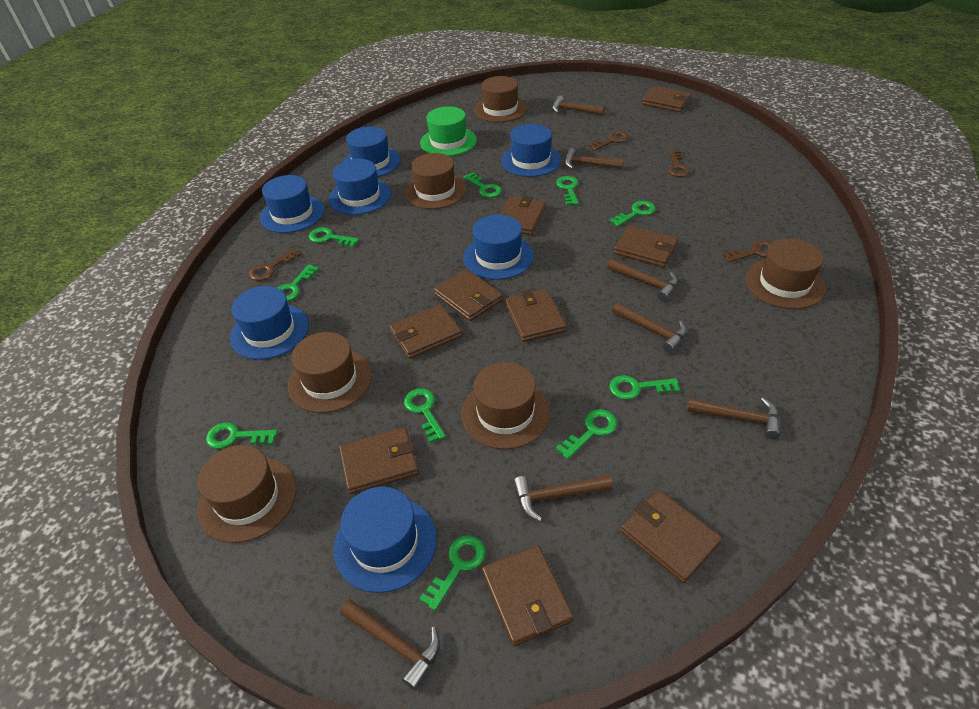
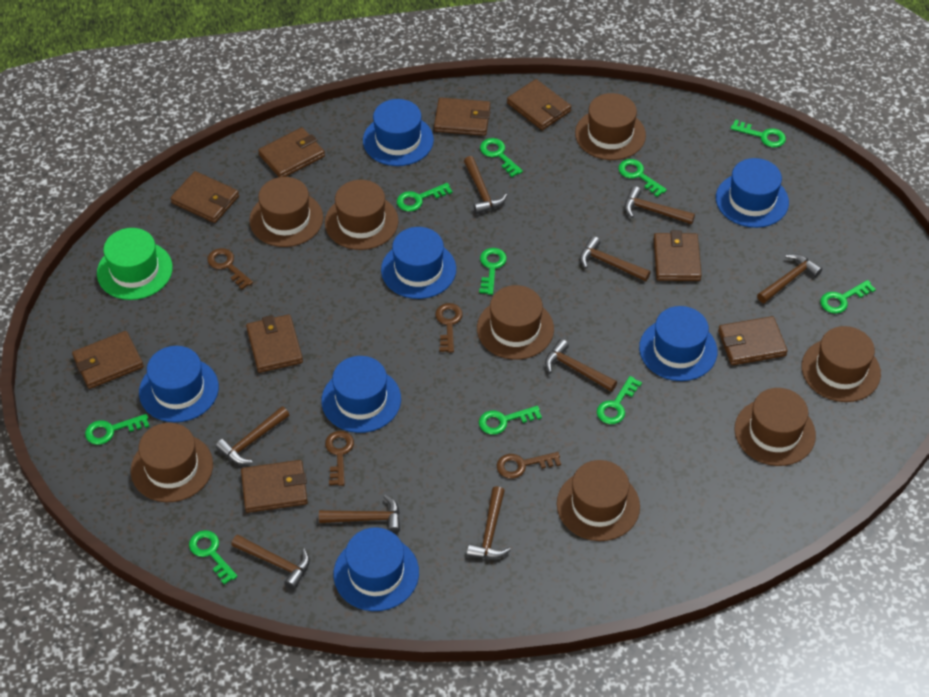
brown hammer: 7 -> 9
brown hat: 6 -> 8

